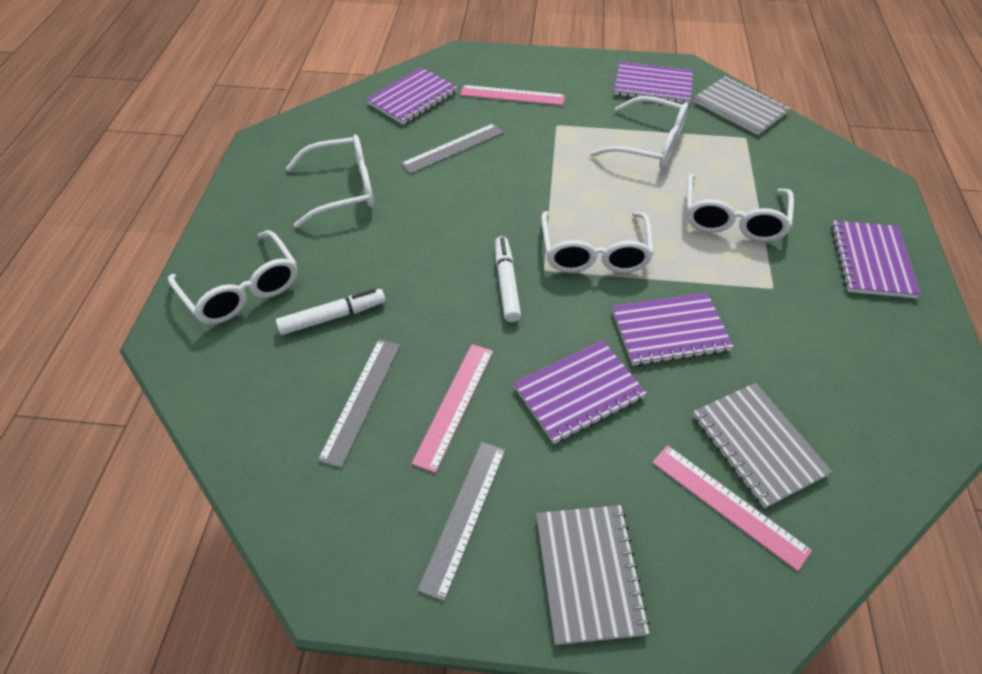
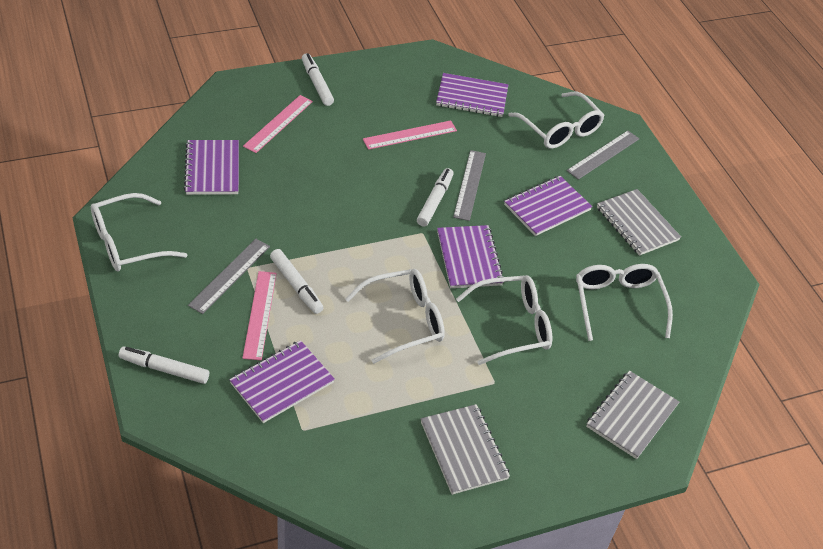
white marker: 2 -> 4

